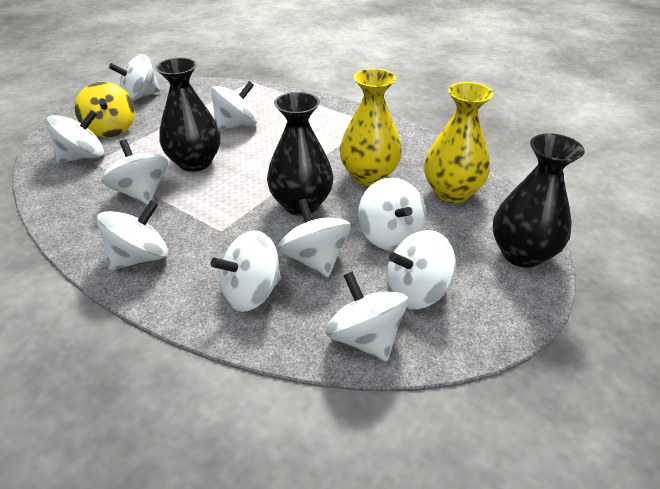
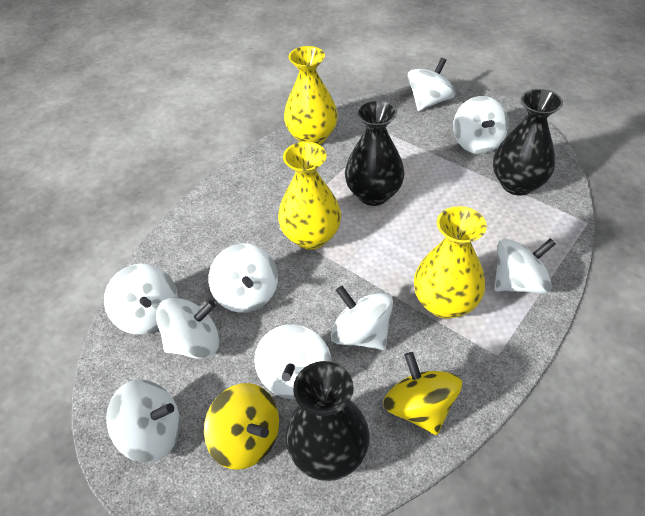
white spinning top: 10 -> 9
yellow spinning top: 1 -> 2
yellow vase: 2 -> 3

